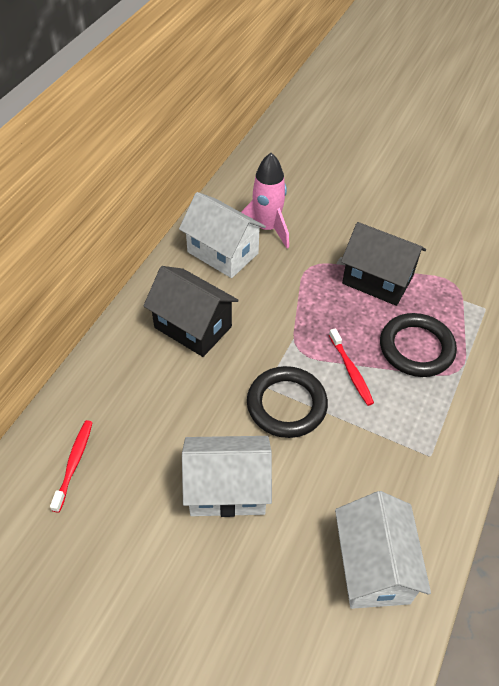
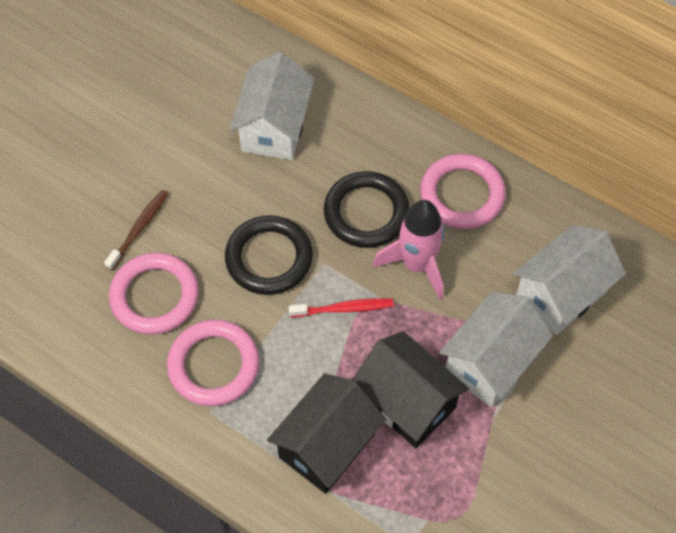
brown toothbrush: 0 -> 1
pink ring: 0 -> 3
red toothbrush: 2 -> 1

